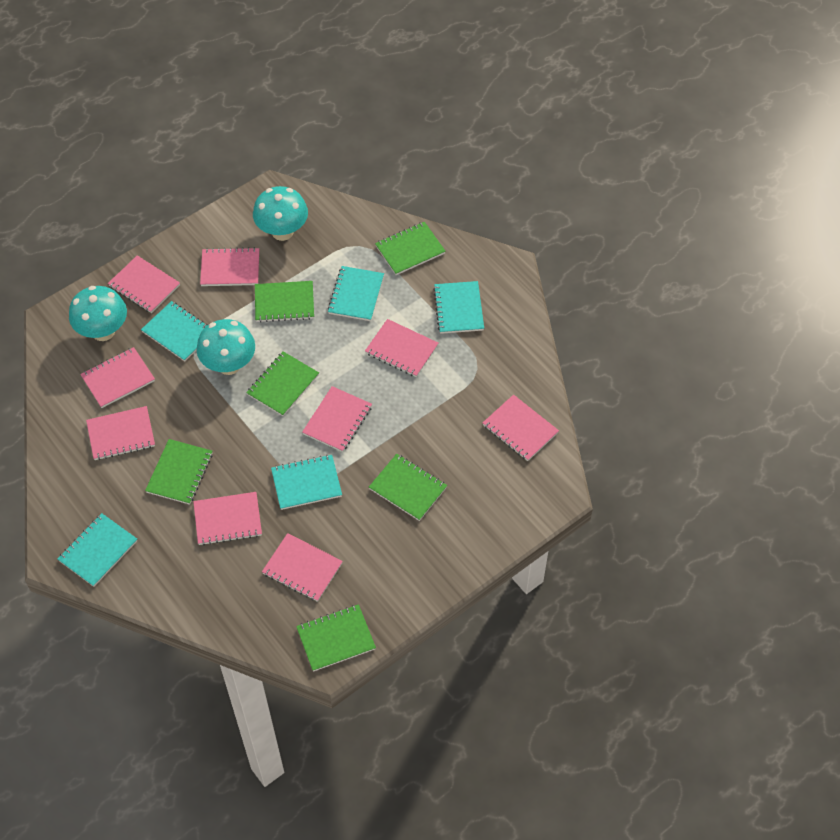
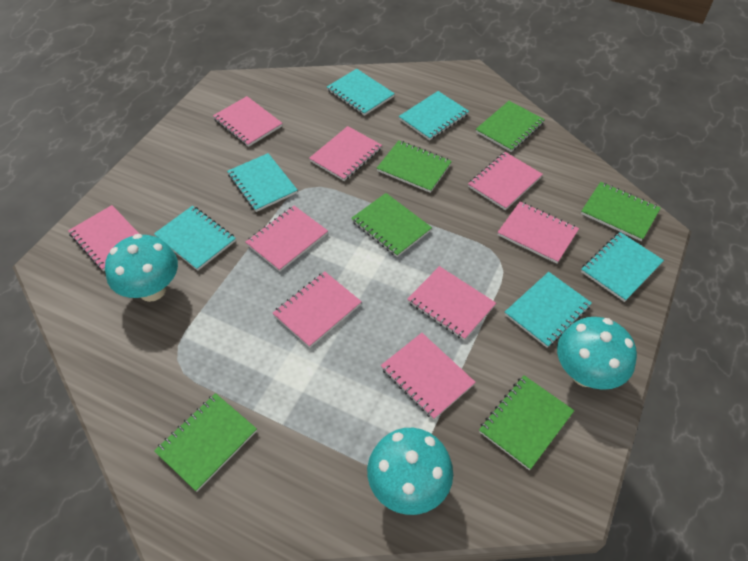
turquoise notebook: 5 -> 6

